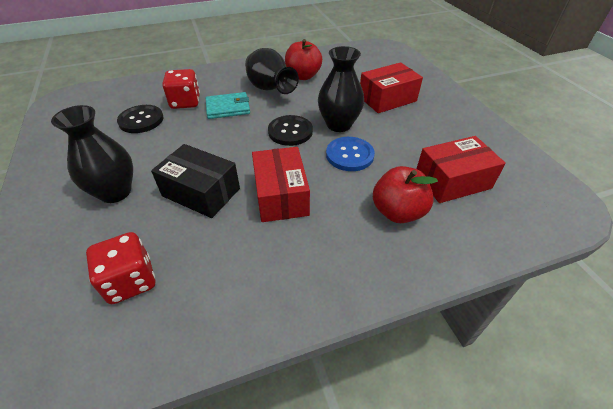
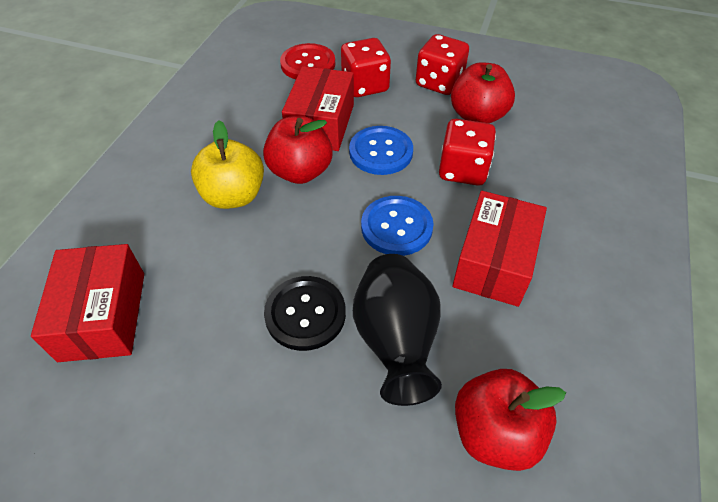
black box: 1 -> 0
black button: 2 -> 1
black vase: 3 -> 1
blue button: 1 -> 2
red apple: 2 -> 3
red button: 0 -> 1
red dice: 2 -> 3
turquoise wallet: 1 -> 0
yellow apple: 0 -> 1

